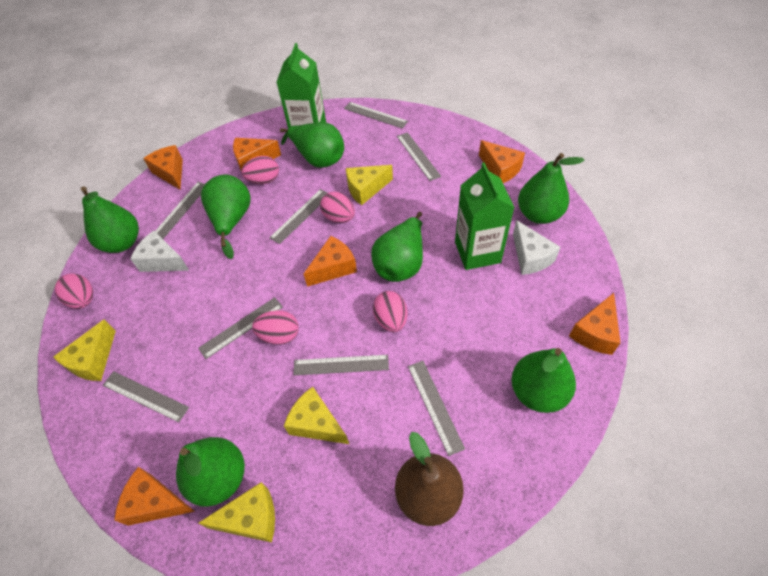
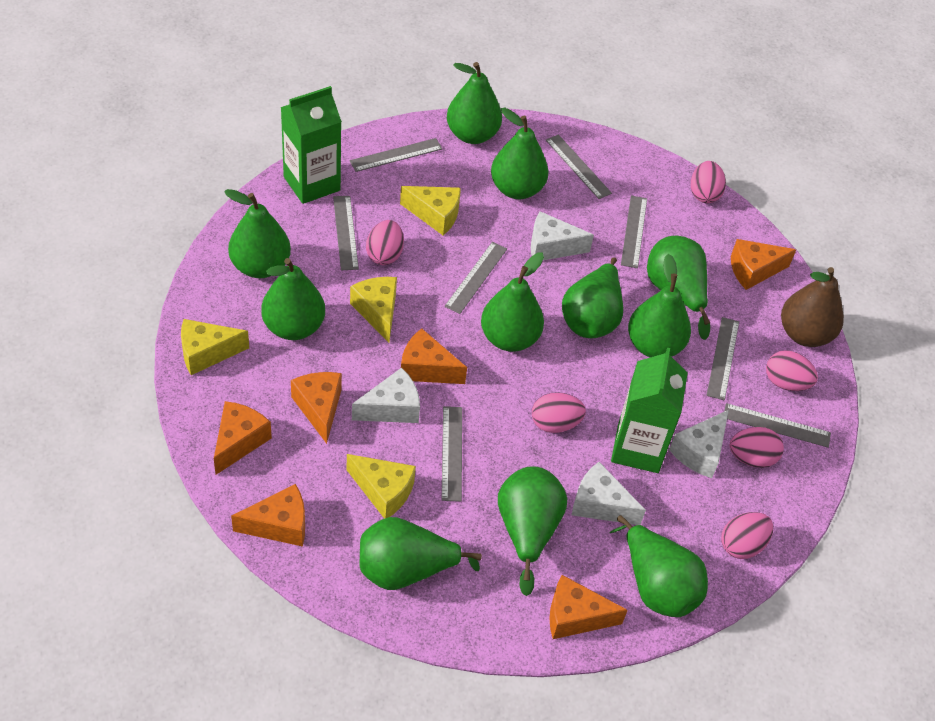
green pear: 7 -> 11
pink egg: 5 -> 6
white cheese: 2 -> 4

